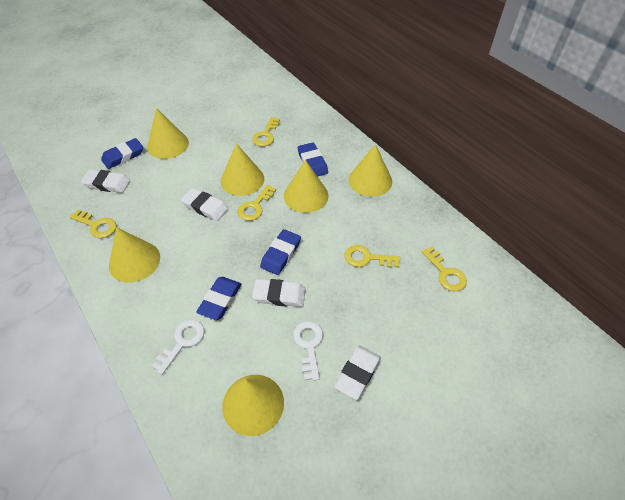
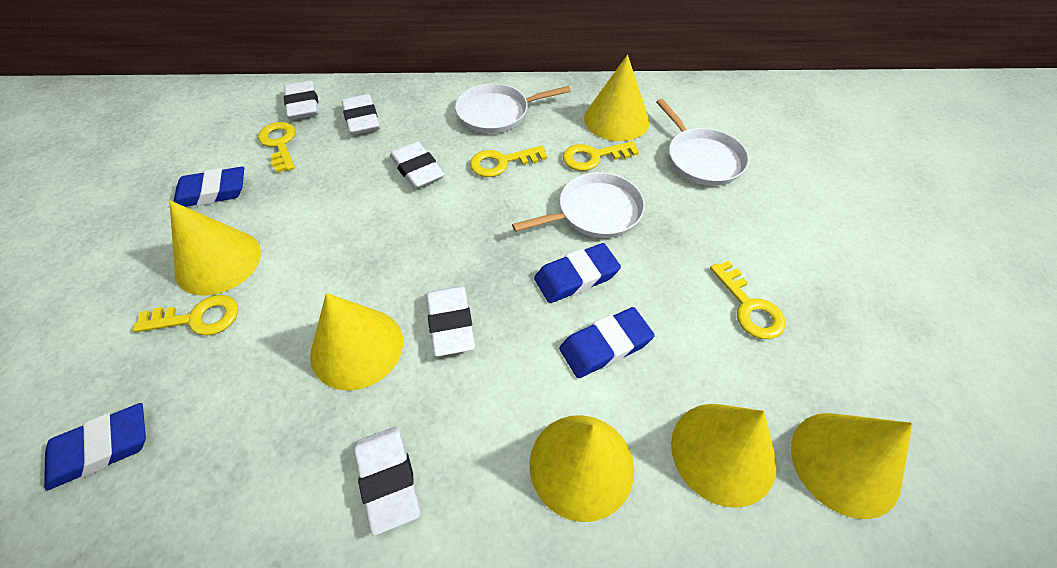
white eraser: 4 -> 5
white key: 2 -> 0
white pan: 0 -> 3

